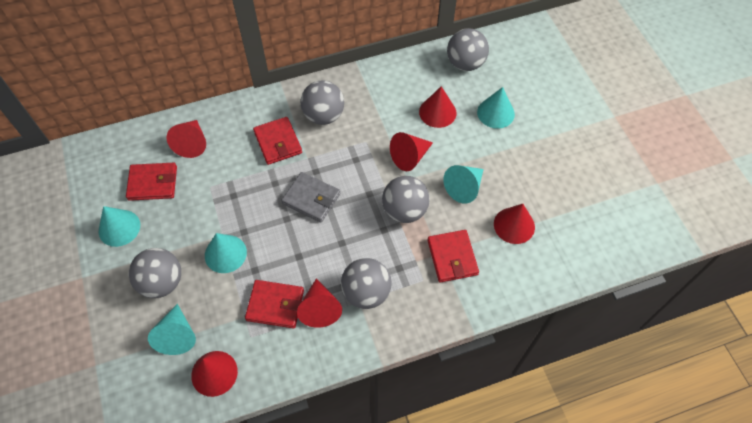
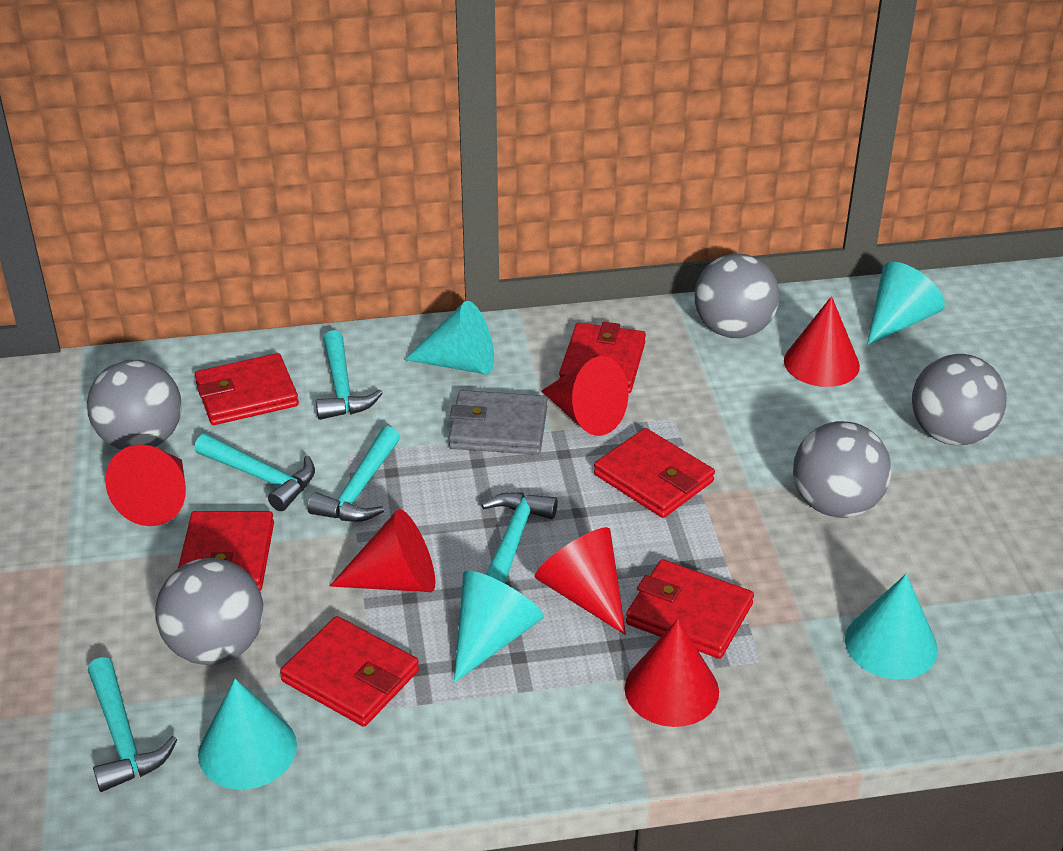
red wallet: 4 -> 6
turquoise hammer: 0 -> 5

